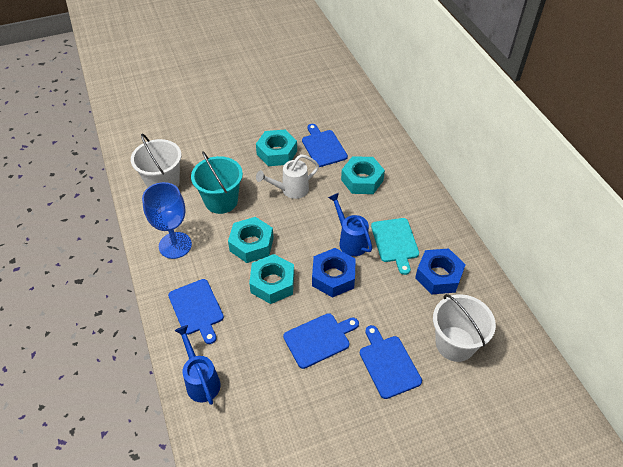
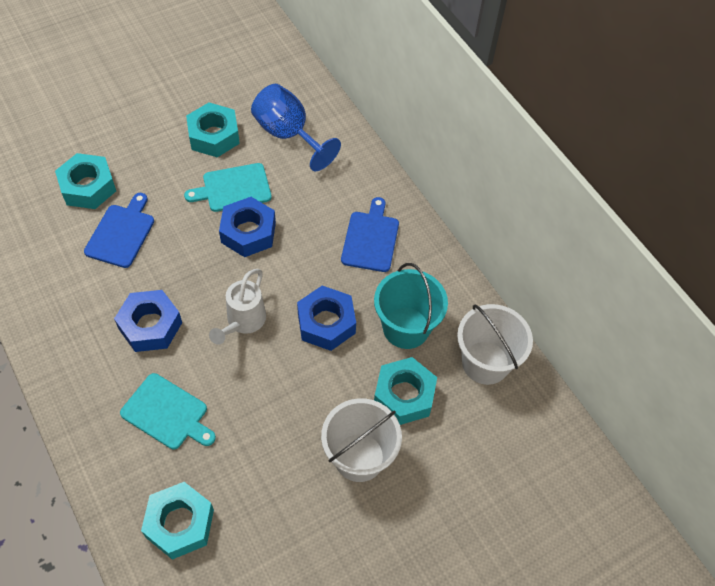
blue cutting board: 4 -> 2
blue nut: 2 -> 3
blue watering can: 2 -> 0
turquoise cutting board: 1 -> 2

